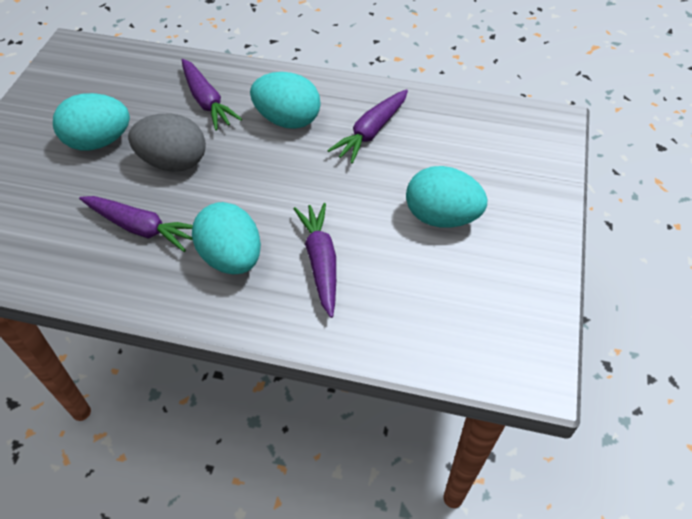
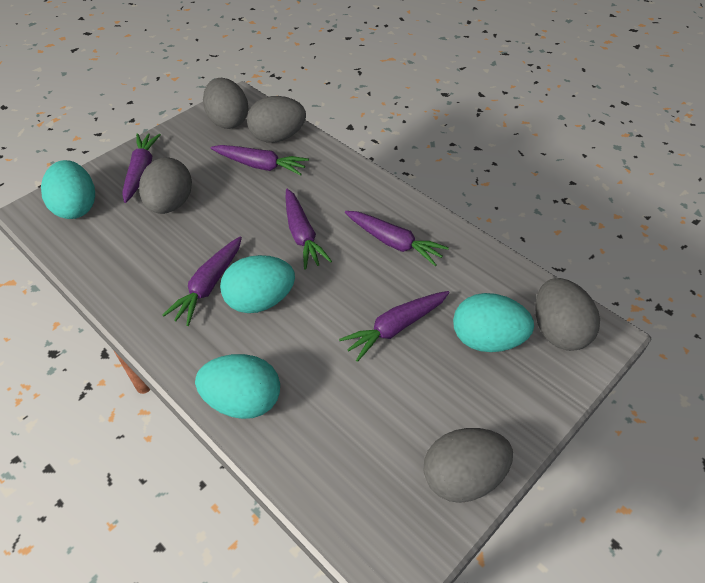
grey egg: 1 -> 5
purple carrot: 4 -> 6

